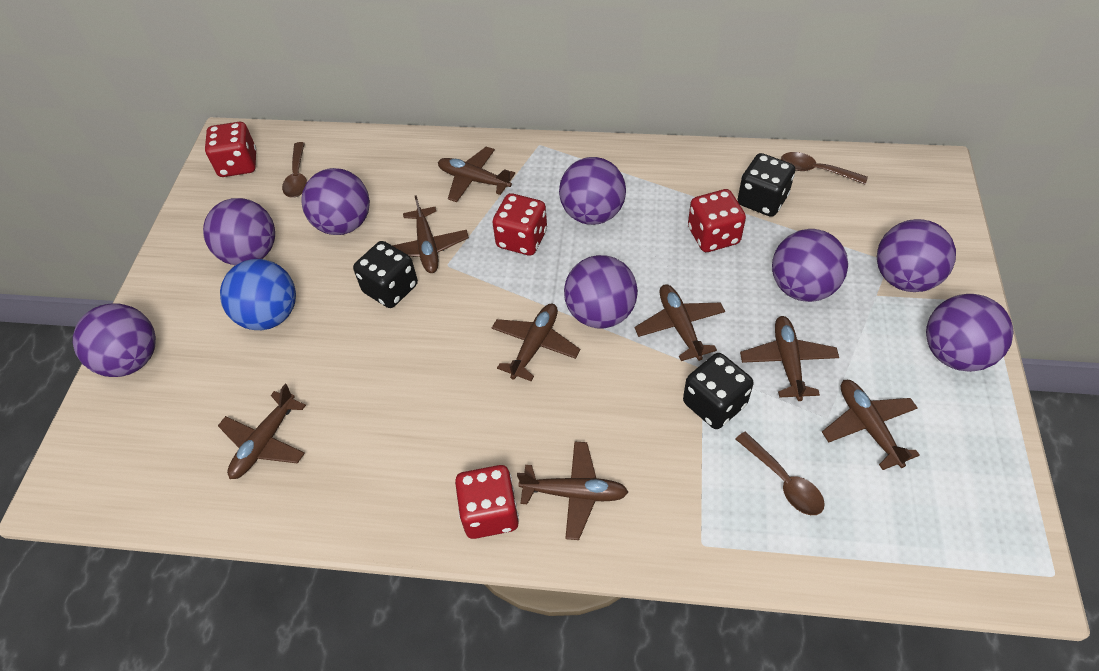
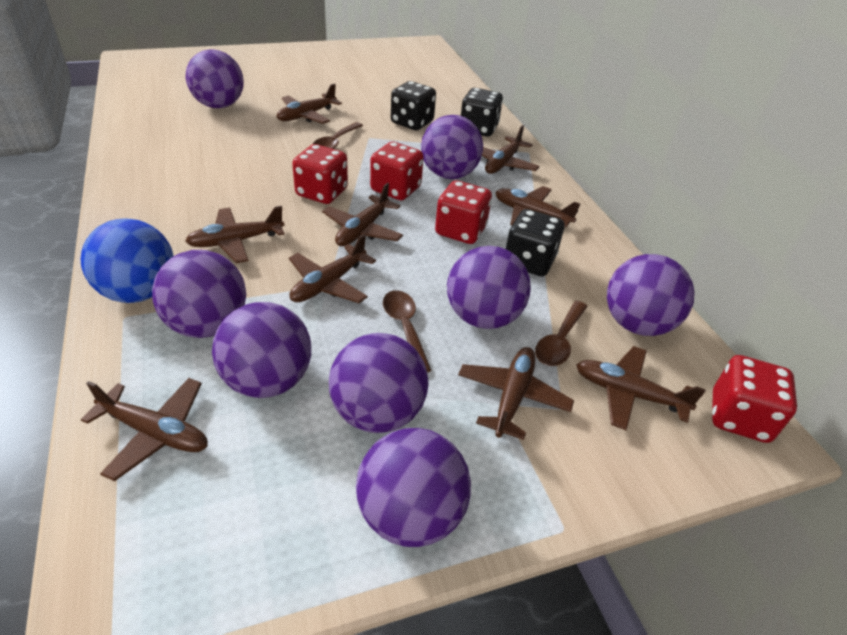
brown plane: 8 -> 9

